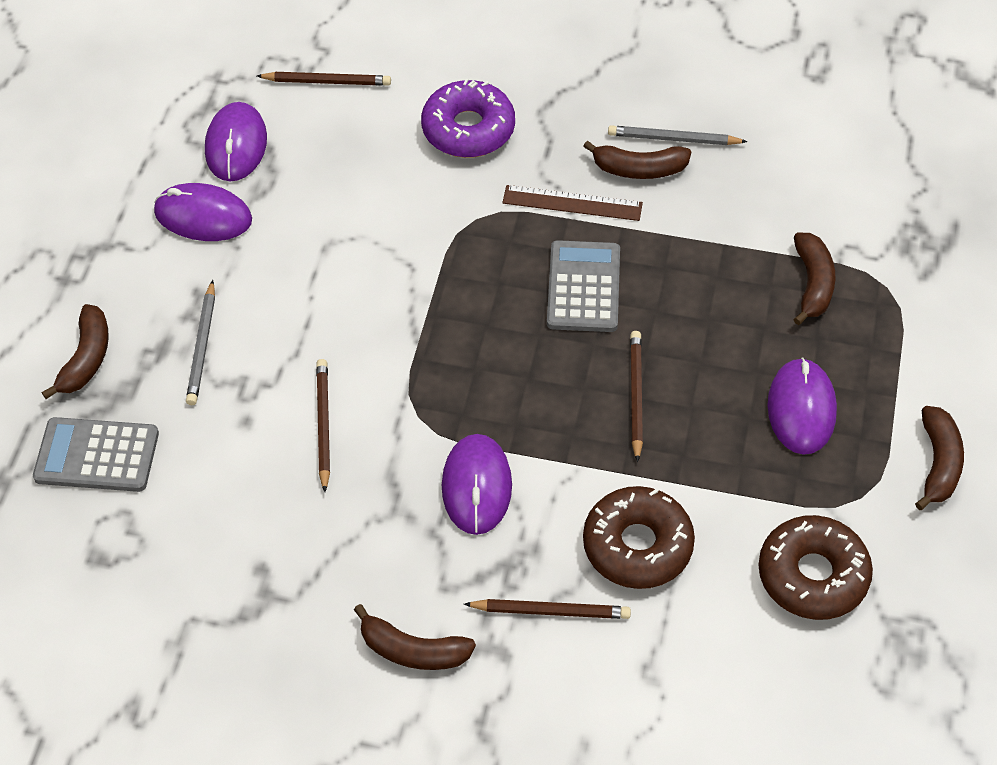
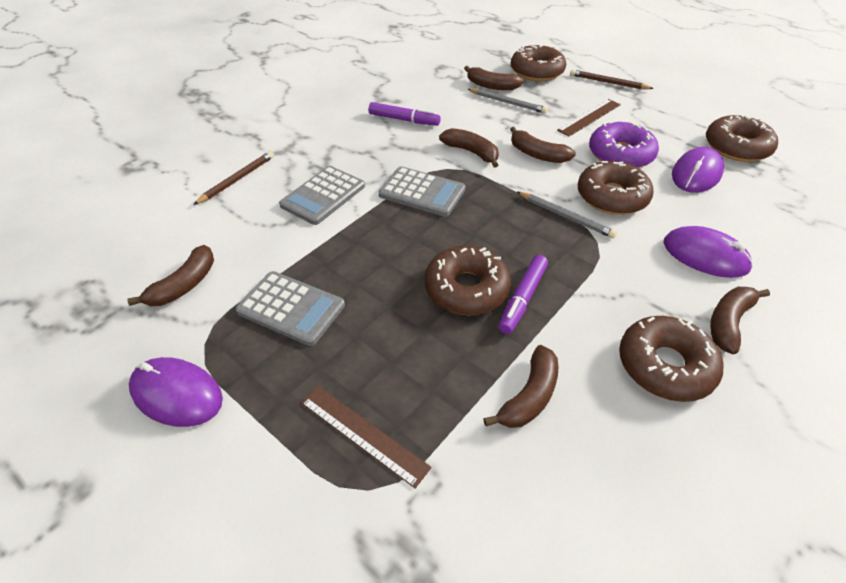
brown banana: 5 -> 6
brown donut: 2 -> 5
brown pencil: 4 -> 2
brown ruler: 1 -> 2
grey calculator: 2 -> 3
purple marker: 0 -> 2
purple mouse: 4 -> 3

